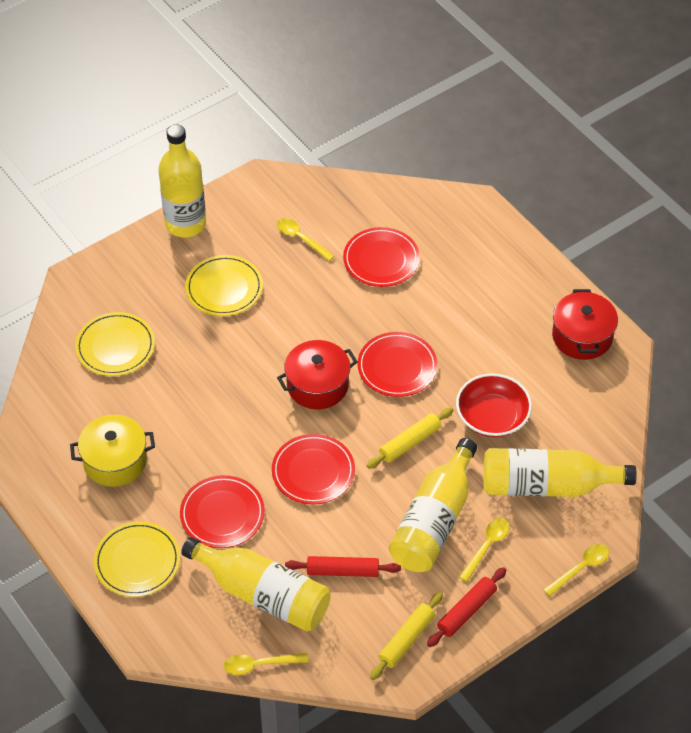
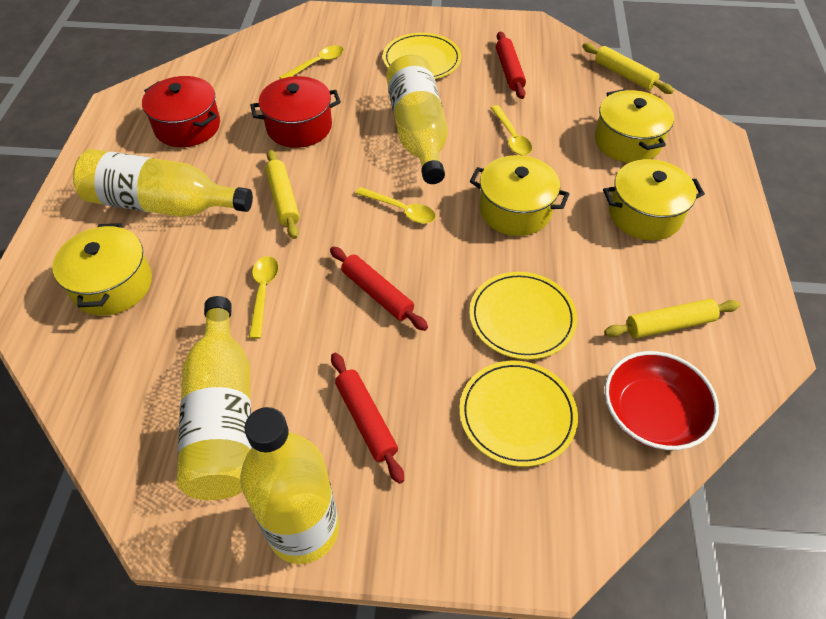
red plate: 4 -> 0
red rolling pin: 2 -> 3
yellow pot: 1 -> 4
yellow rolling pin: 2 -> 3

